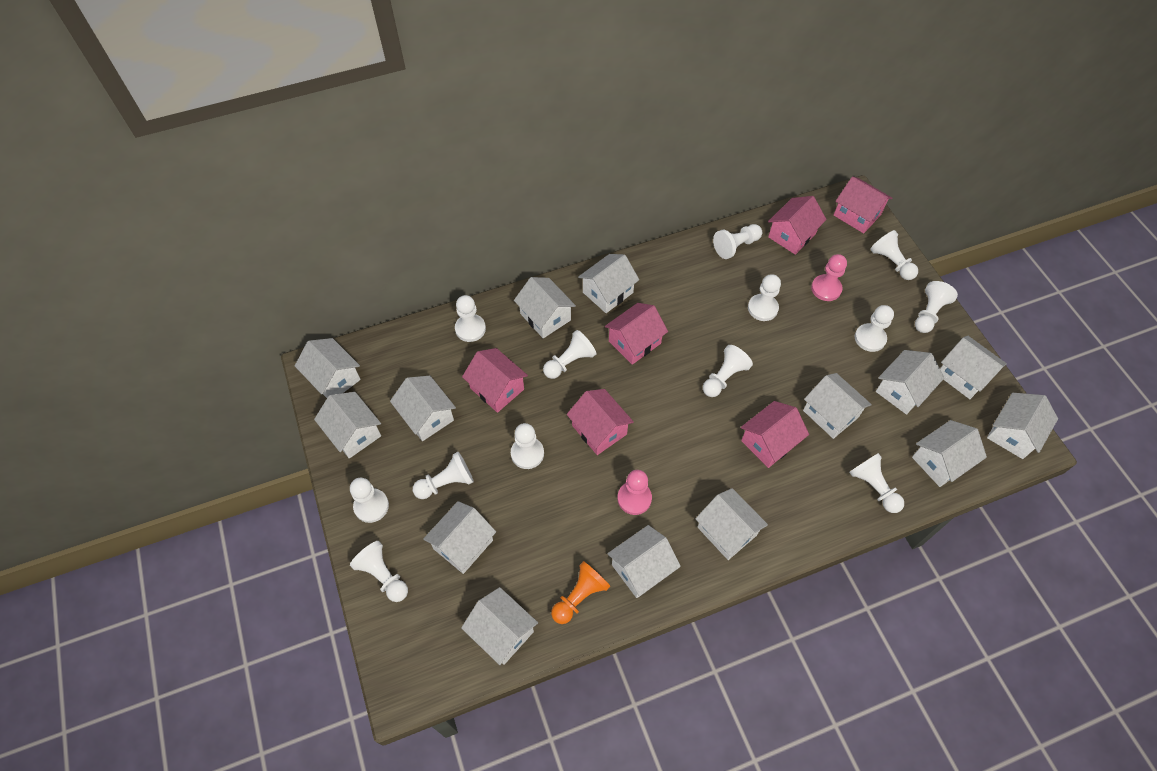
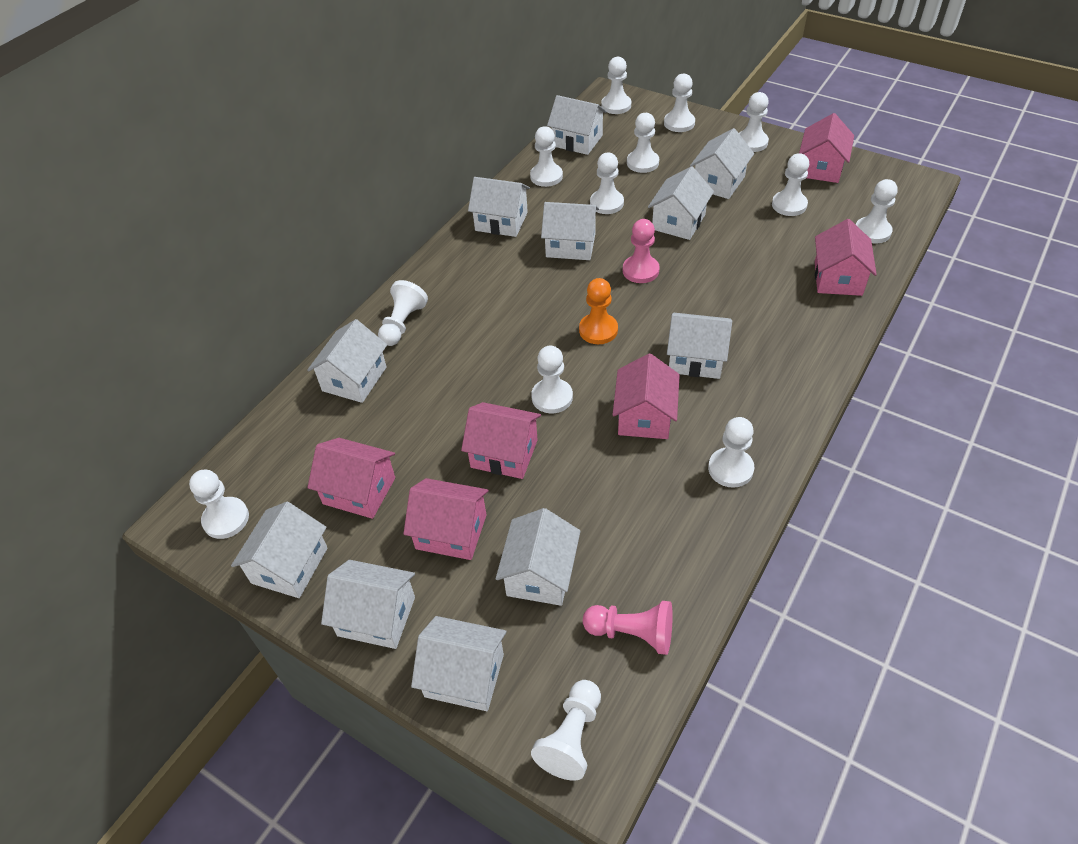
white house: 14 -> 11

